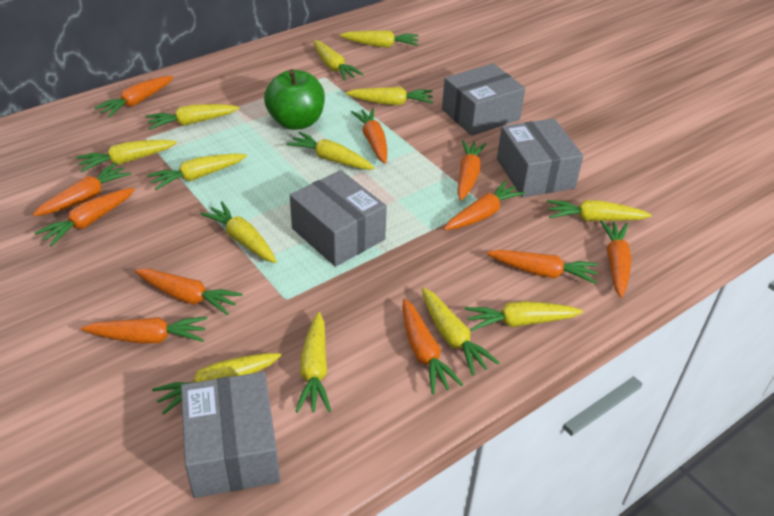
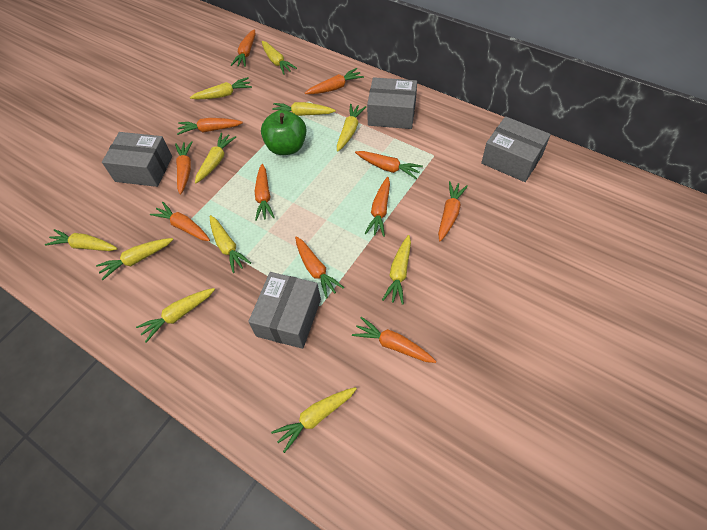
yellow carrot: 13 -> 11

